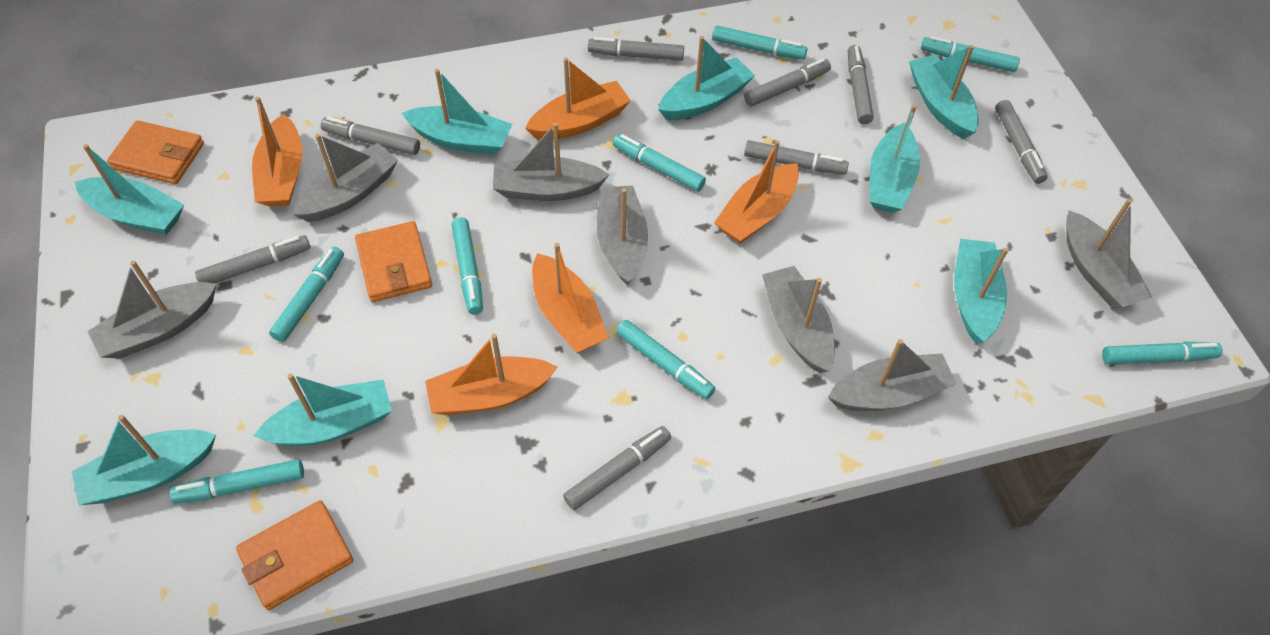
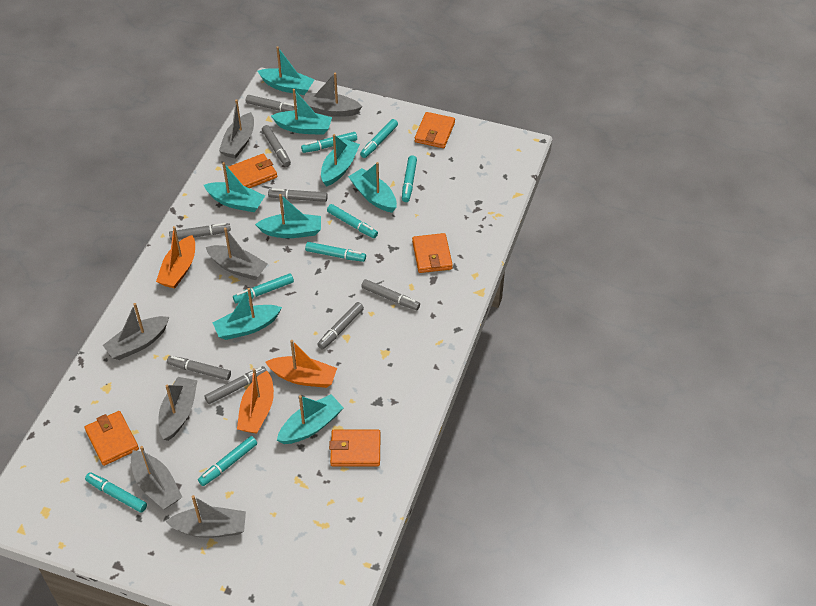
orange boat: 5 -> 3
orange wallet: 3 -> 5

